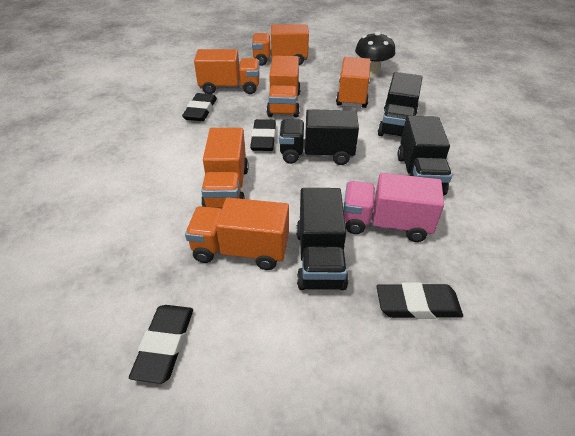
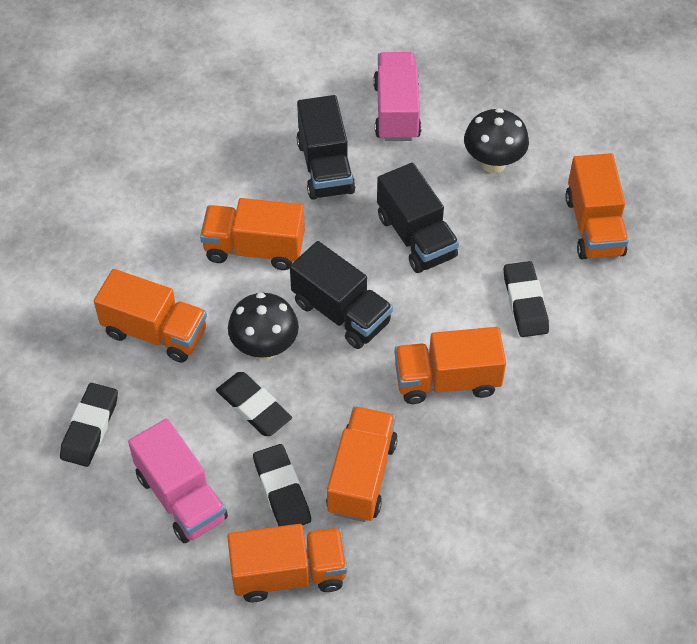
black mushroom: 1 -> 2
black truck: 4 -> 3
pink truck: 1 -> 2

